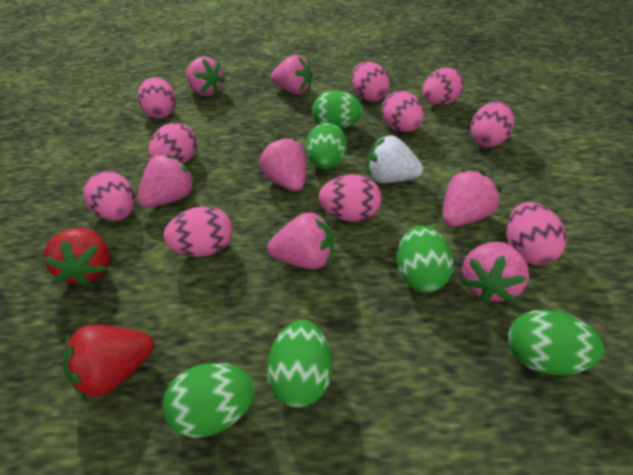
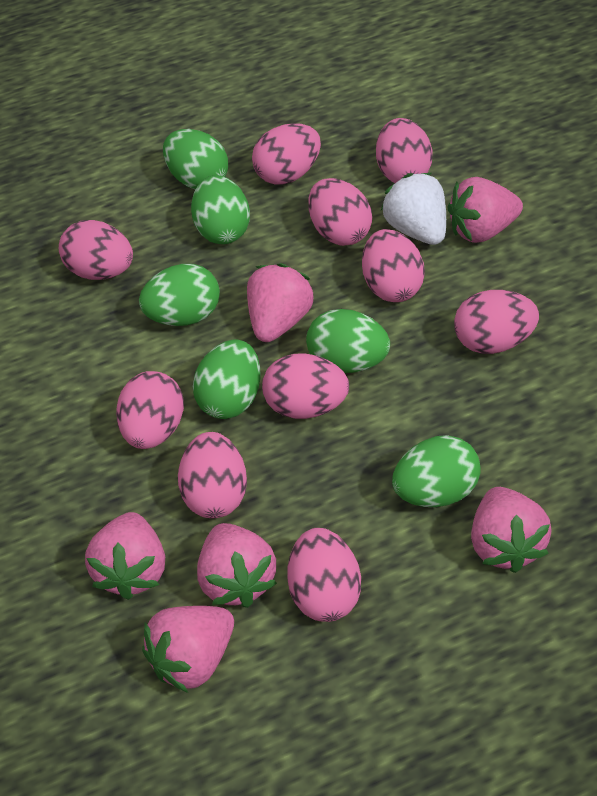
pink strawberry: 7 -> 6
red strawberry: 2 -> 0

